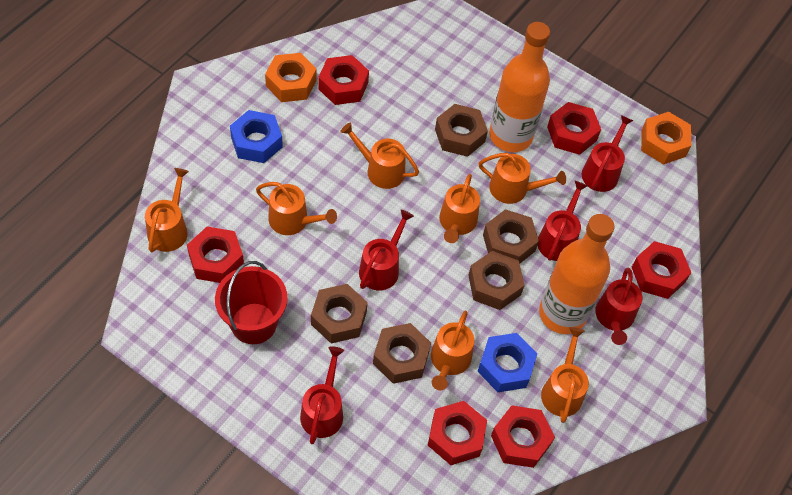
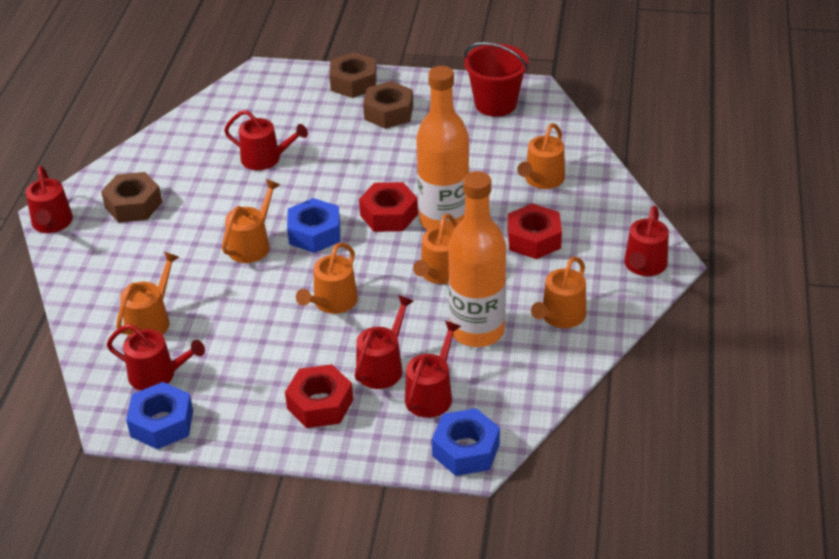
blue nut: 2 -> 3
brown nut: 5 -> 3
orange nut: 2 -> 0
orange watering can: 7 -> 6
red nut: 6 -> 3
red watering can: 5 -> 6

